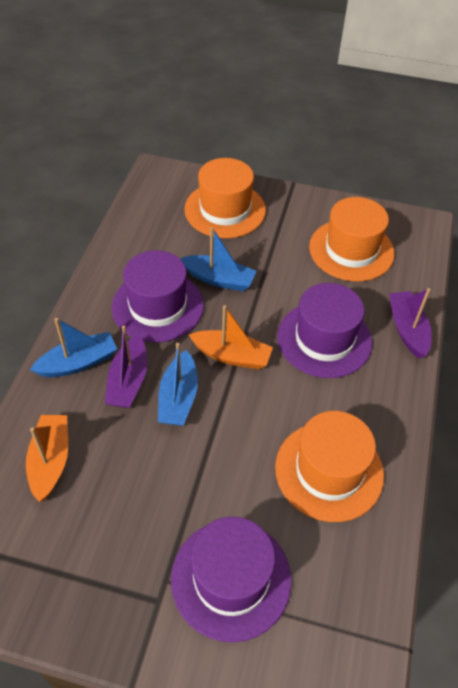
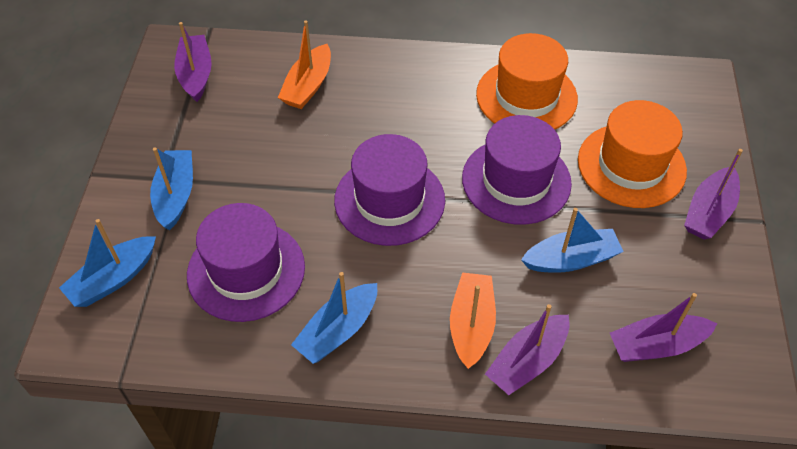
blue boat: 3 -> 4
orange hat: 3 -> 2
purple boat: 2 -> 4

